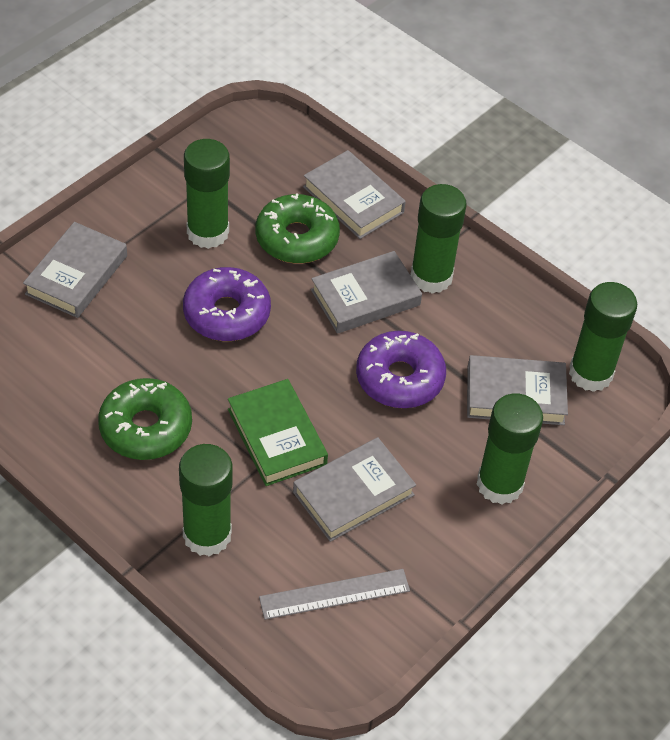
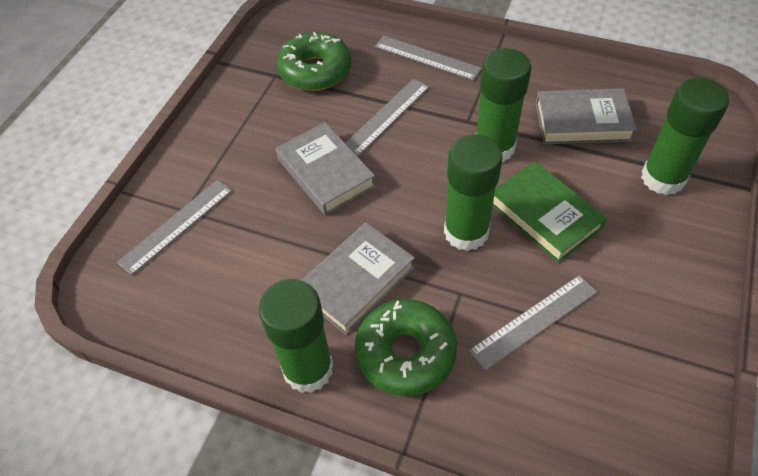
green glue stick: 5 -> 4
grey book: 5 -> 3
grey ruler: 1 -> 4
purple donut: 2 -> 0

